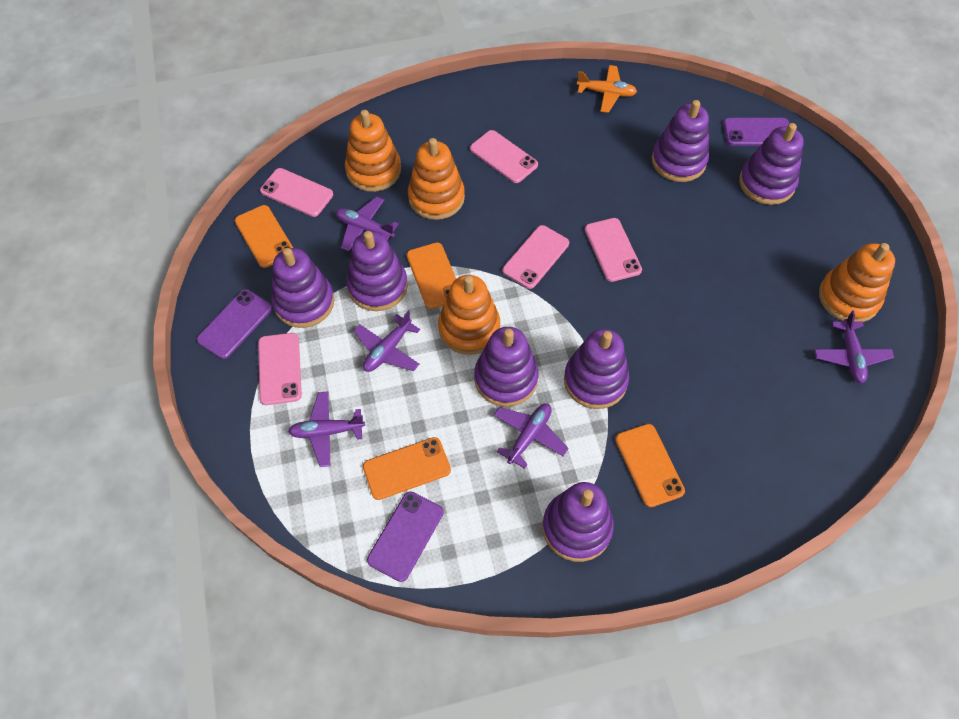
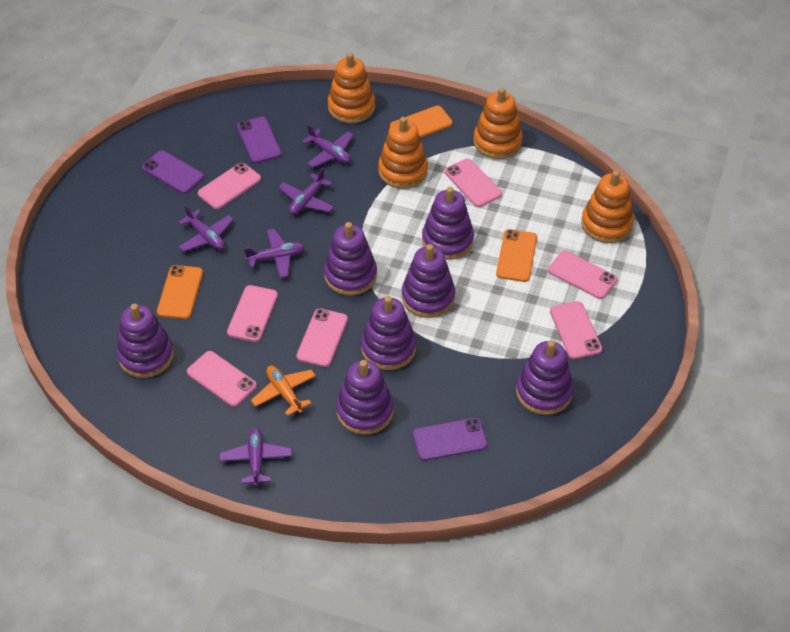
orange phone: 4 -> 3
pink phone: 5 -> 7

